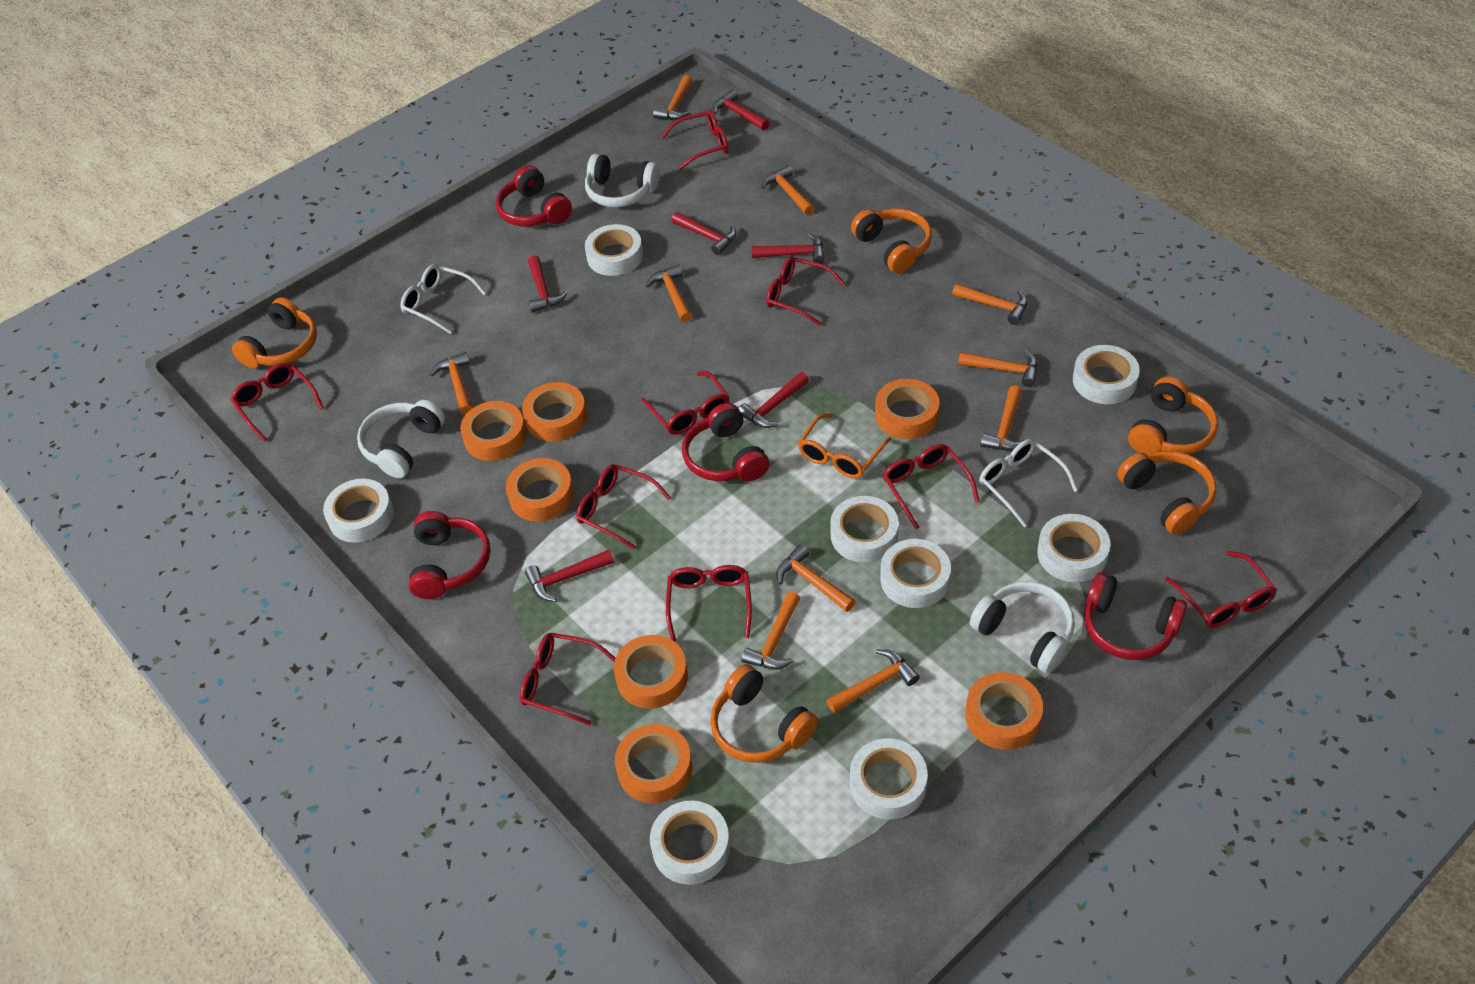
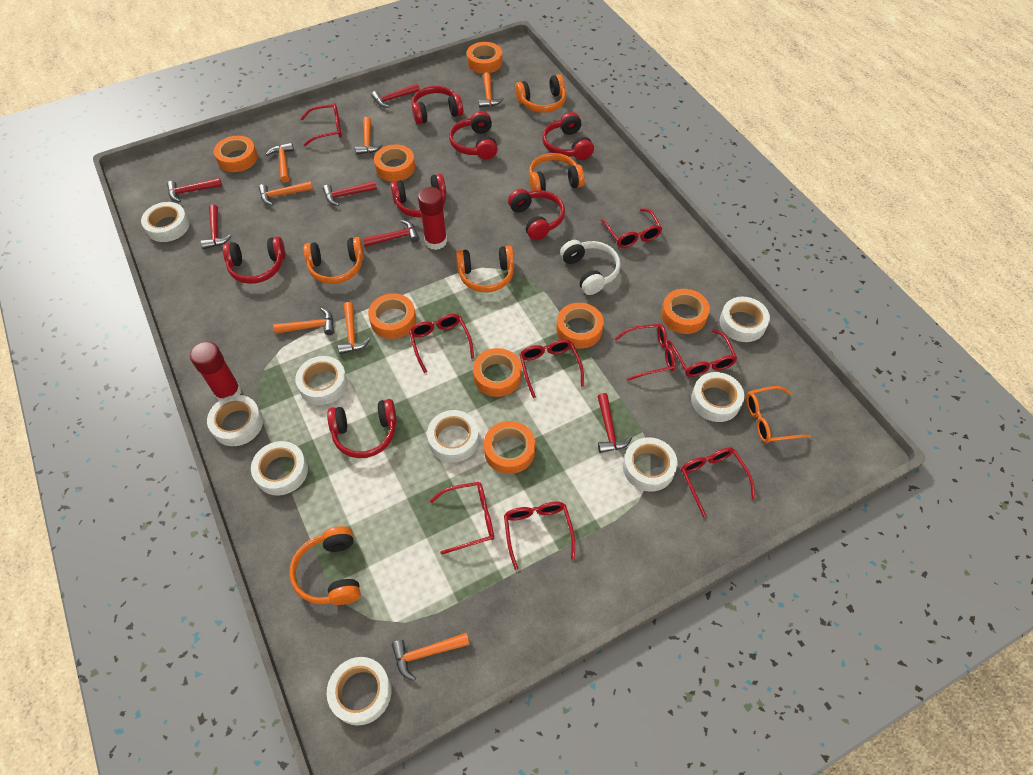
orange hammer: 10 -> 7
orange tape: 7 -> 8
red glue stick: 0 -> 2
red headphones: 4 -> 7
white glasses: 2 -> 0
white headphones: 3 -> 1
white tape: 8 -> 9

